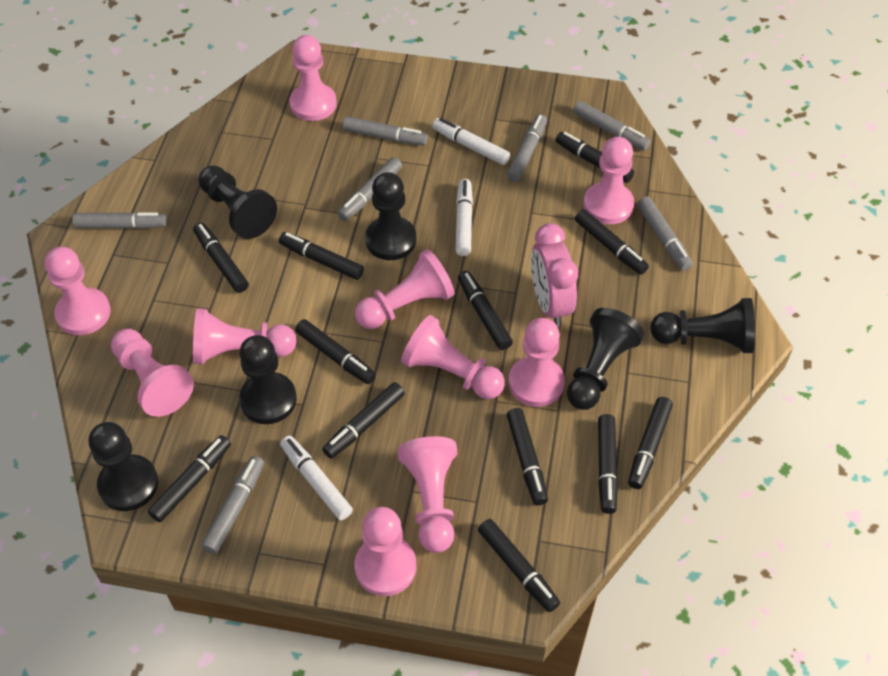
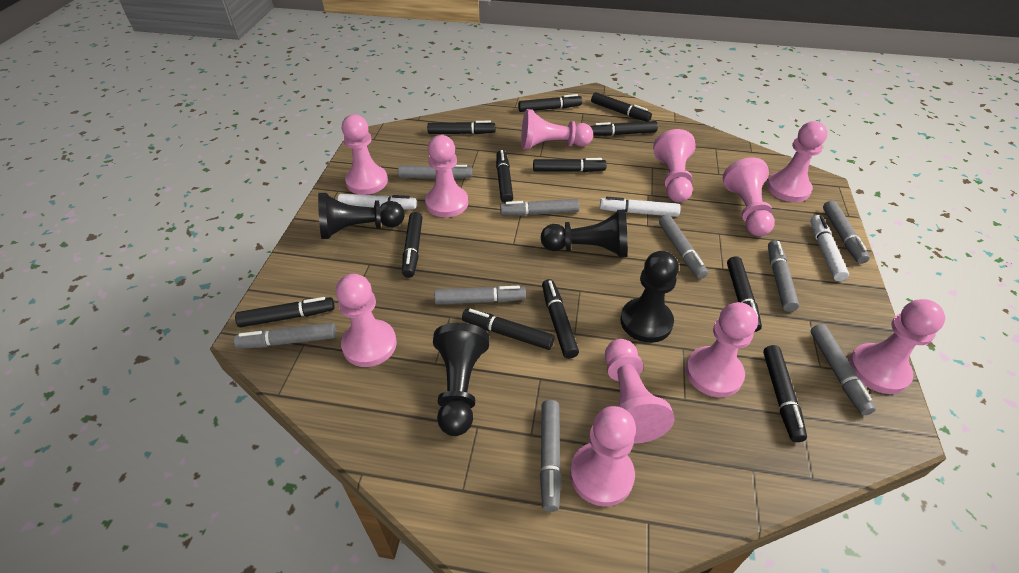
black pawn: 6 -> 4
grey marker: 7 -> 9
pink clock: 1 -> 0
pink pawn: 10 -> 11

